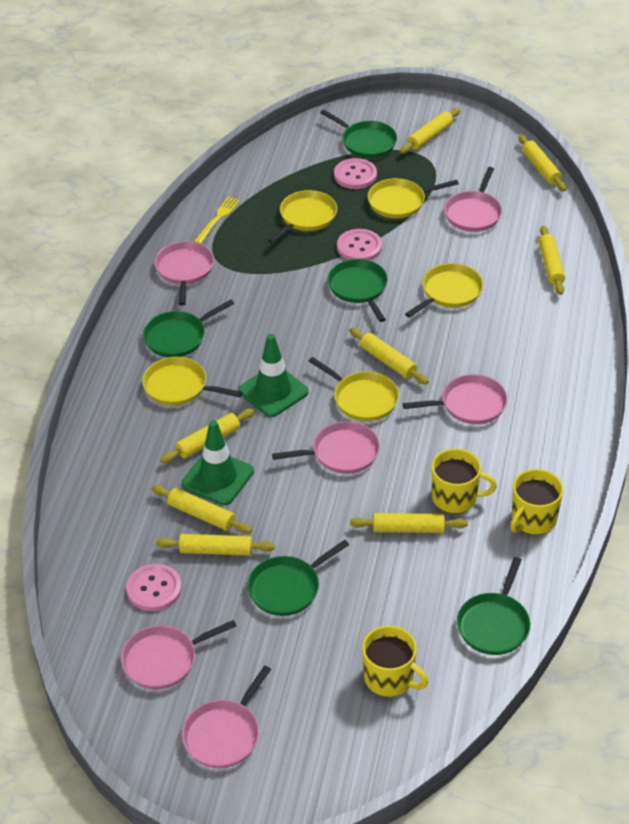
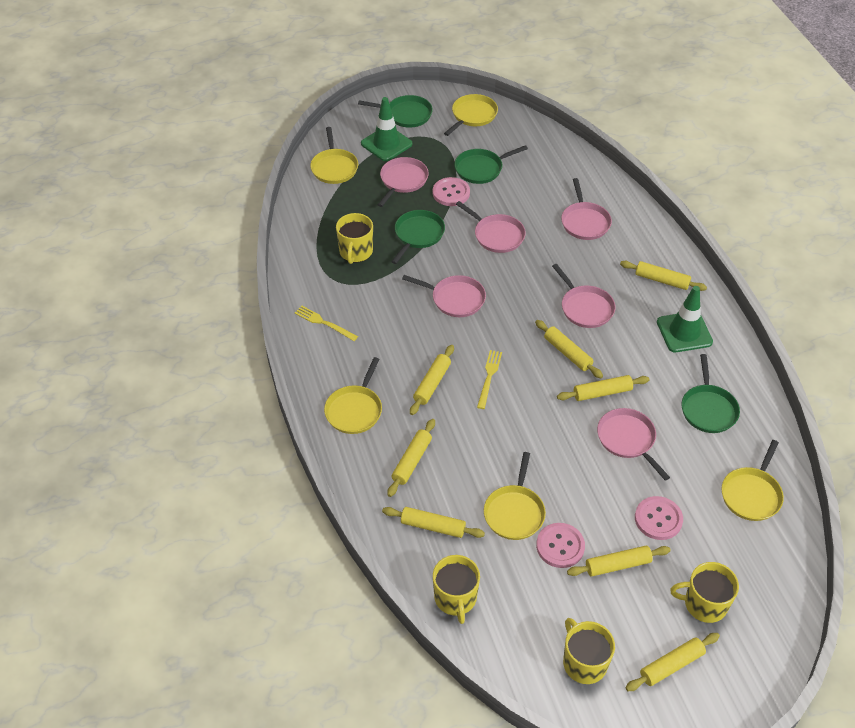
green pan: 5 -> 4
yellow fork: 1 -> 2
yellow mug: 3 -> 4

